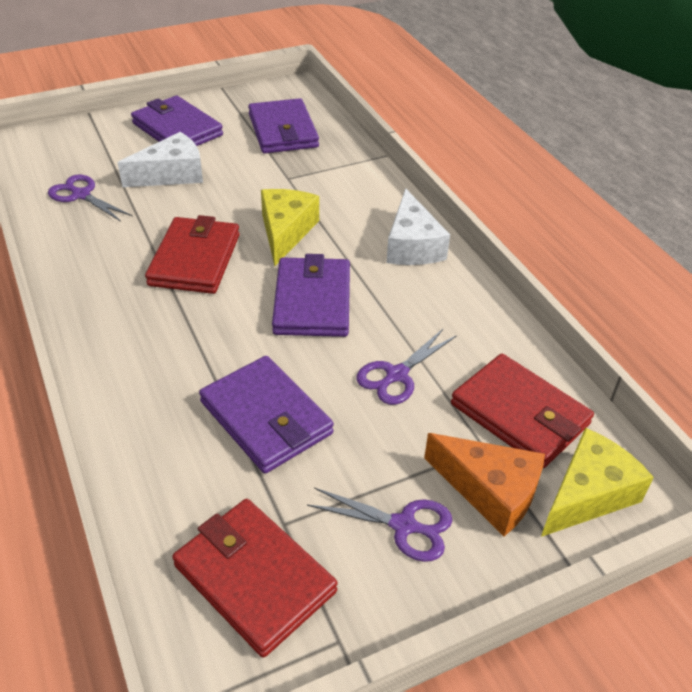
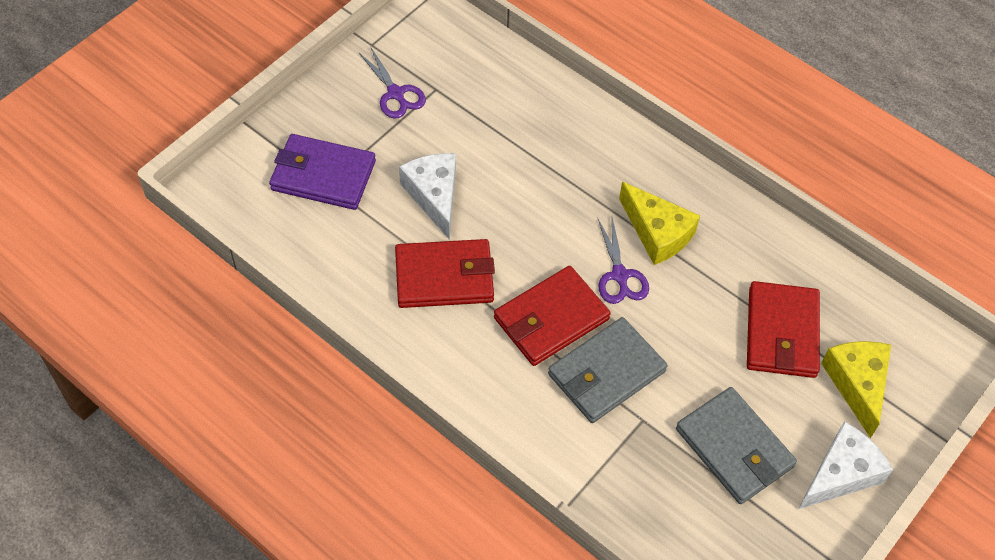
grey wallet: 0 -> 2
orange cheese: 1 -> 0
purple scissors: 3 -> 2
purple wallet: 4 -> 1

